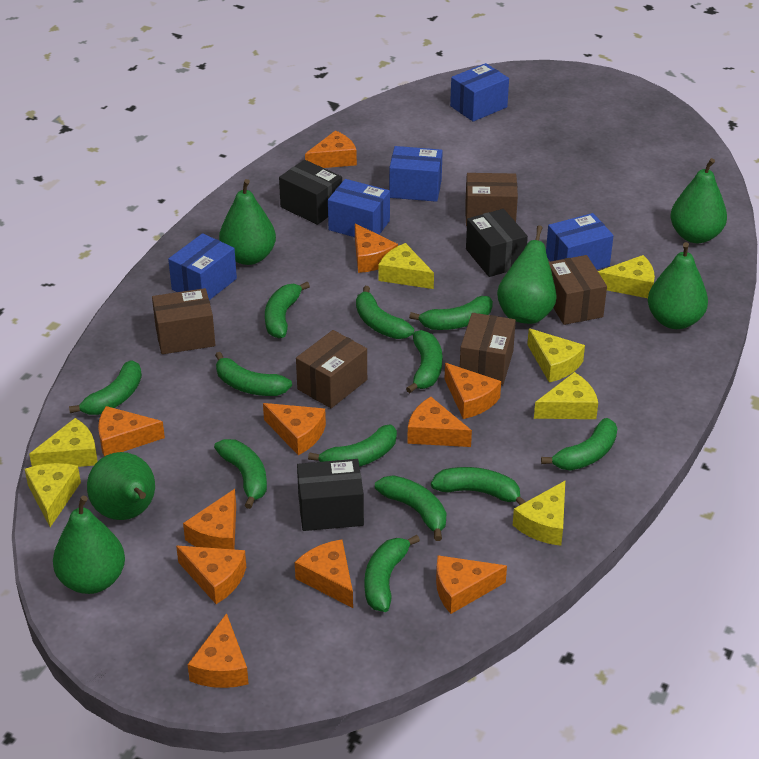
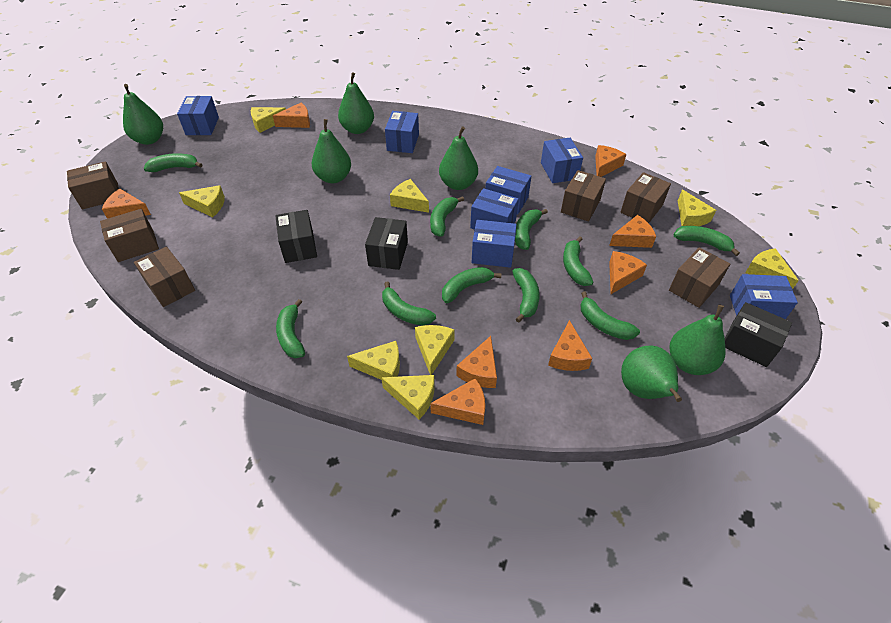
blue box: 5 -> 7
brown box: 5 -> 6
green banana: 12 -> 10
orange cheese: 11 -> 8
yellow cheese: 7 -> 8

